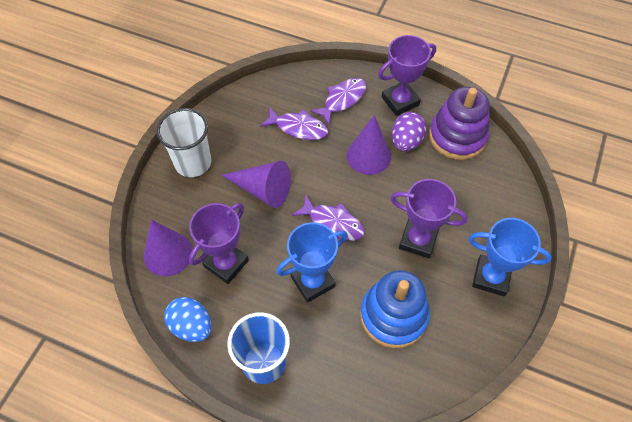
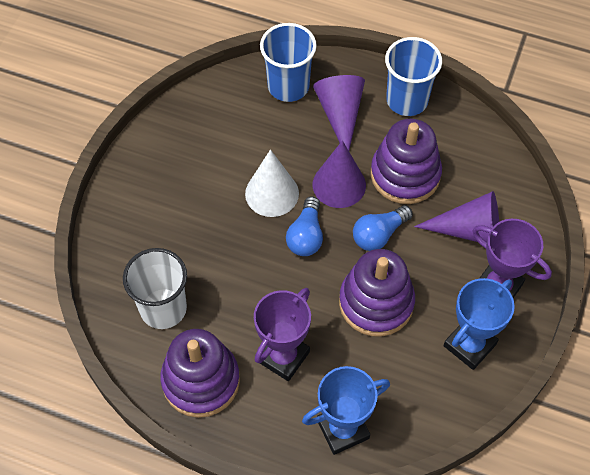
blue cup: 1 -> 2
blue egg: 1 -> 0
blue light bulb: 0 -> 2
blue stacking toy: 1 -> 0
purple egg: 1 -> 0
purple fish: 3 -> 0
purple stacking toy: 1 -> 3
purple trophy: 3 -> 2
white cone: 0 -> 1

